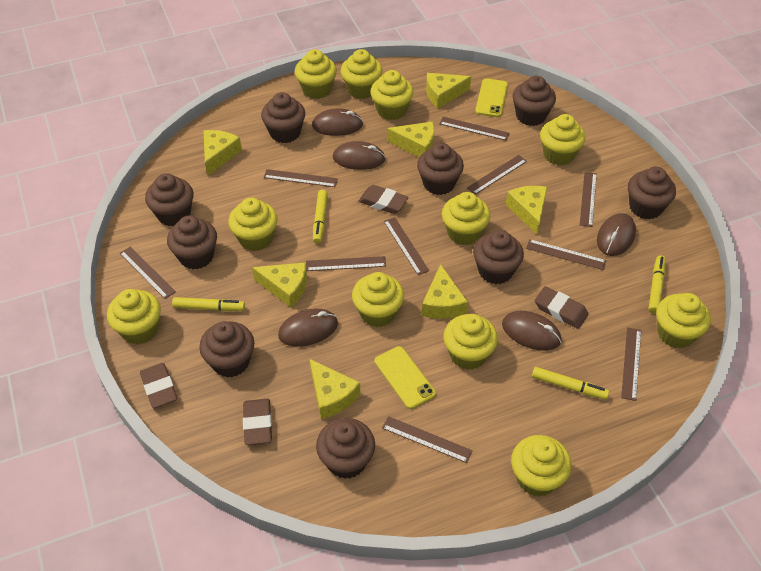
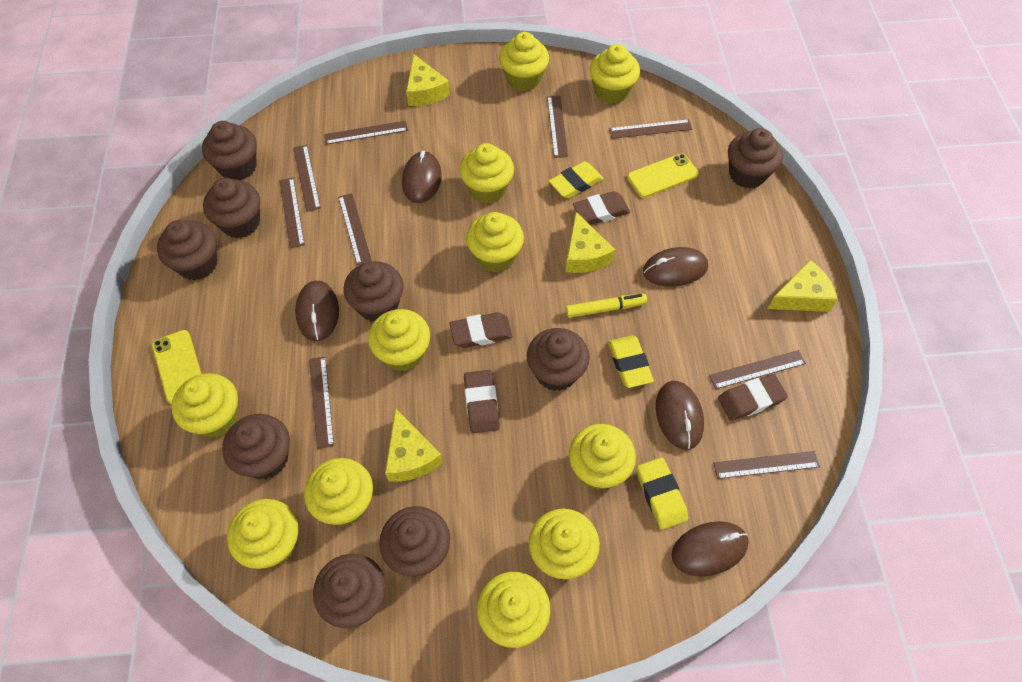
brown ruler: 10 -> 9
yellow cheese: 7 -> 4
yellow eraser: 0 -> 3
yellow marker: 4 -> 1

